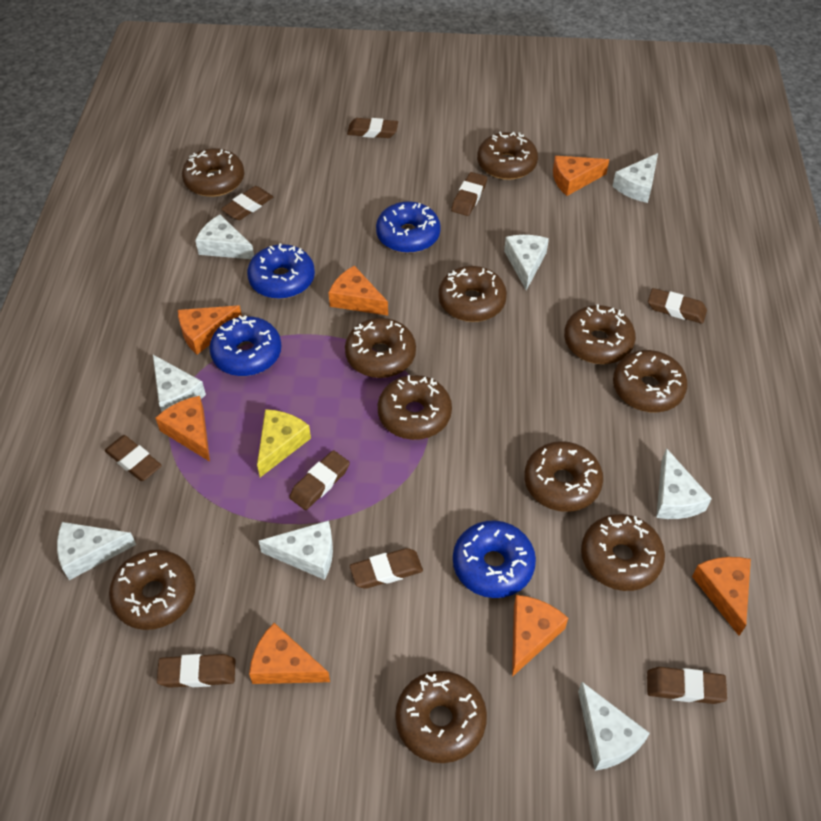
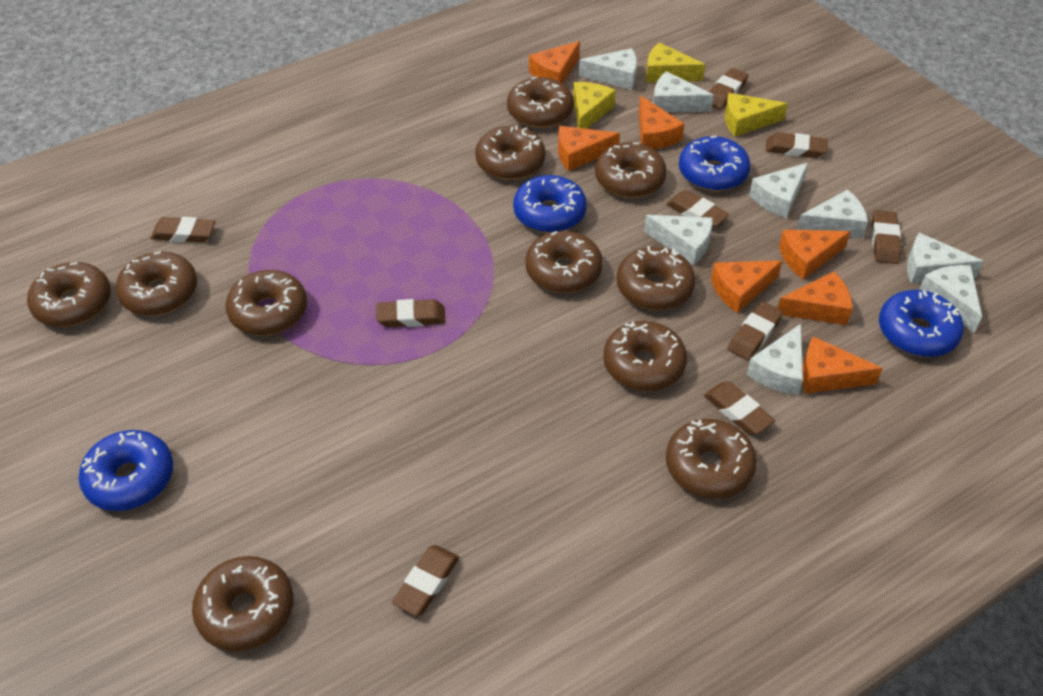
yellow cheese: 1 -> 3

